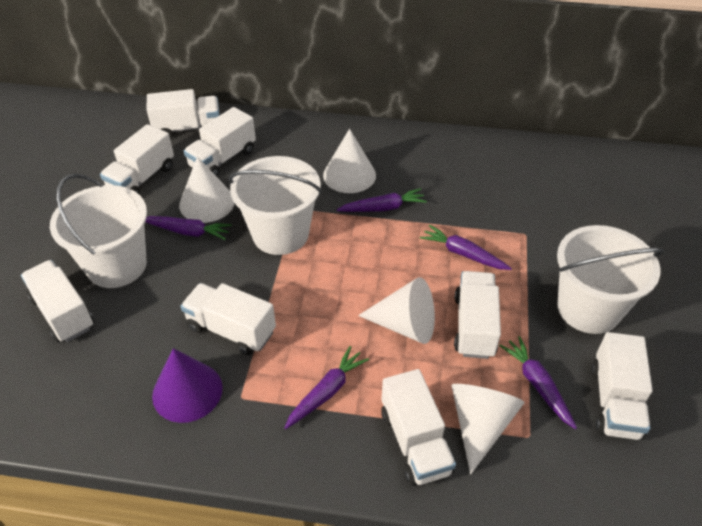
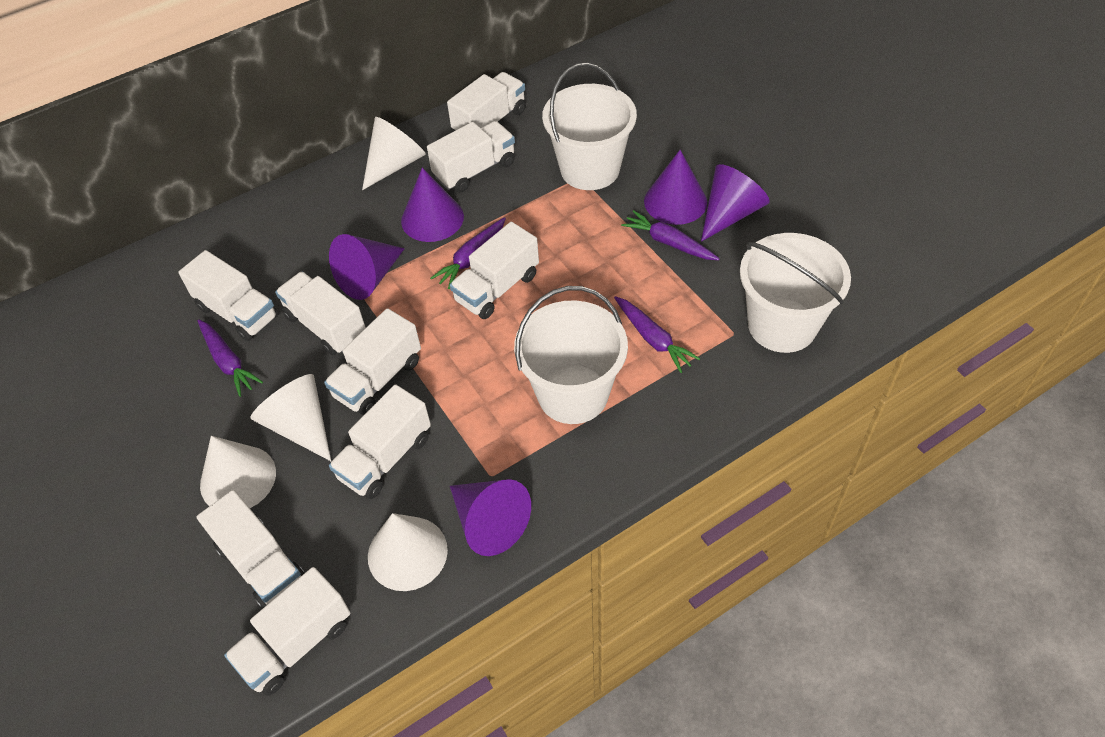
purple carrot: 5 -> 4
purple cone: 1 -> 5
white truck: 8 -> 9

